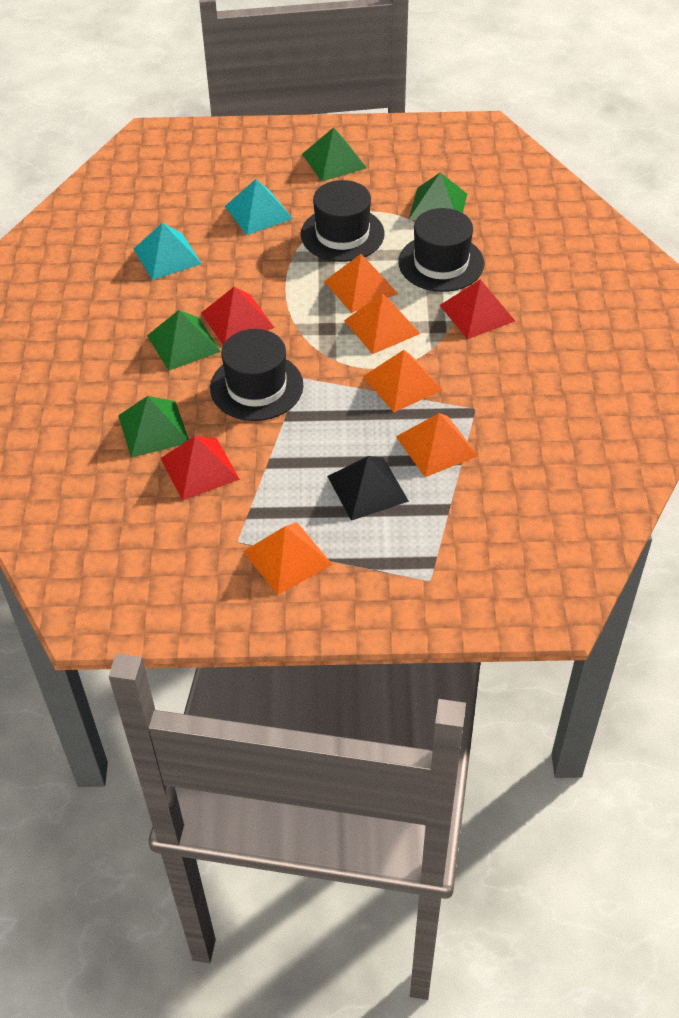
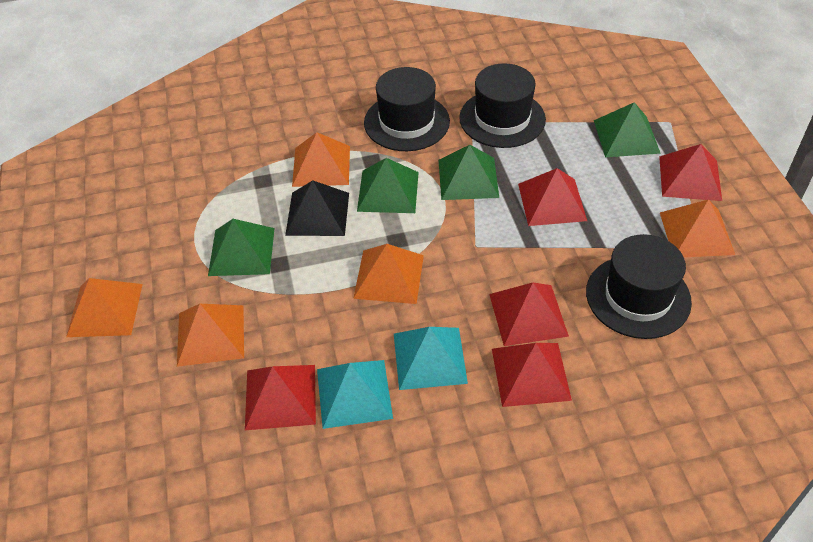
red pyramid: 3 -> 5

